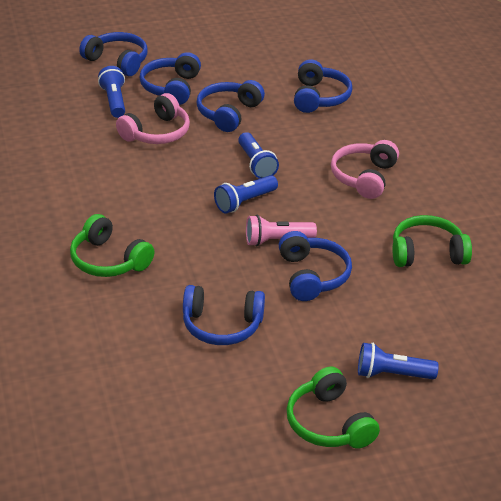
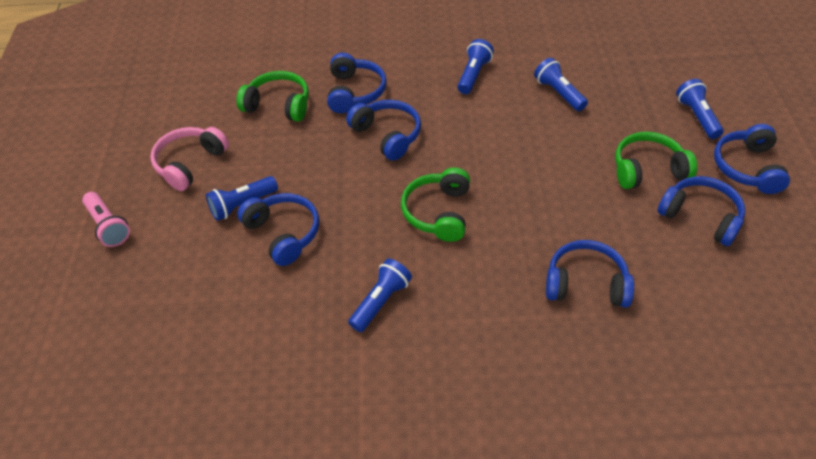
blue flashlight: 4 -> 5
pink headphones: 2 -> 1

